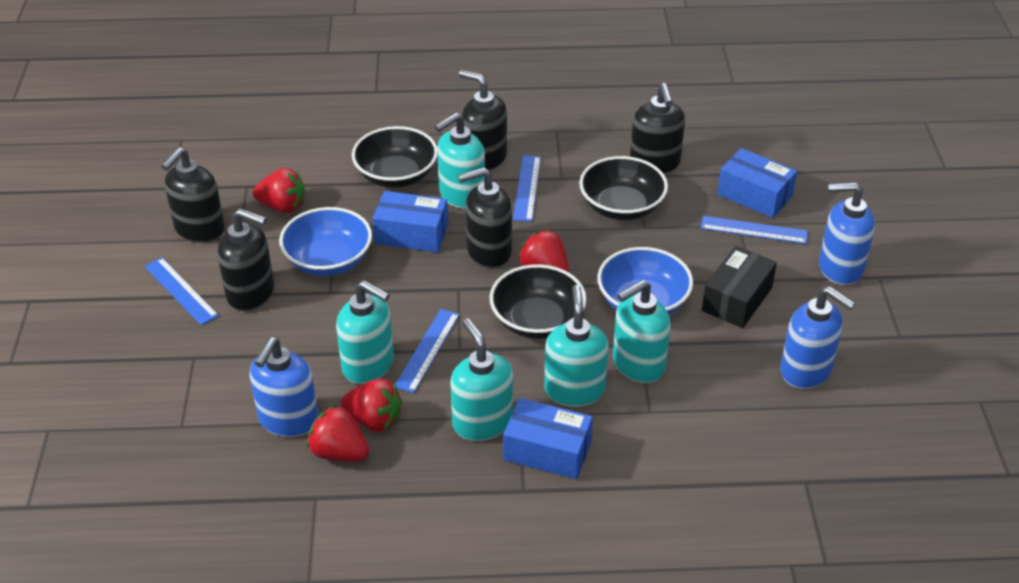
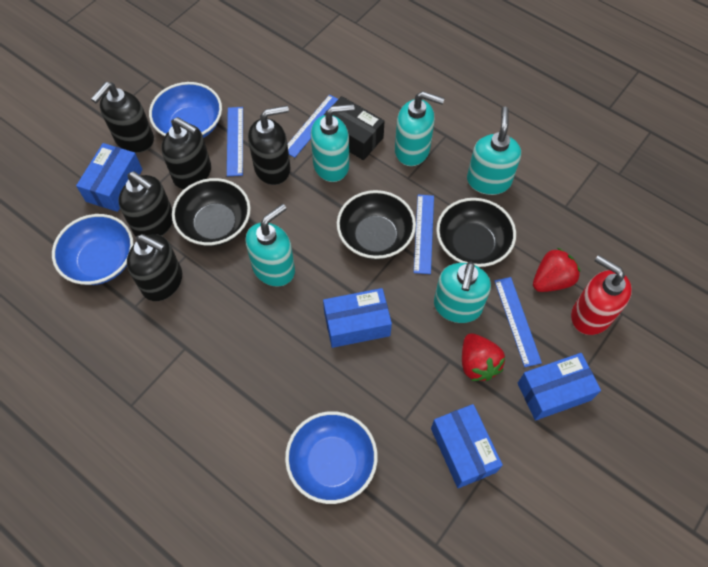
blue bowl: 2 -> 3
blue box: 3 -> 4
blue soap dispenser: 3 -> 0
red soap dispenser: 0 -> 1
red strawberry: 4 -> 2

